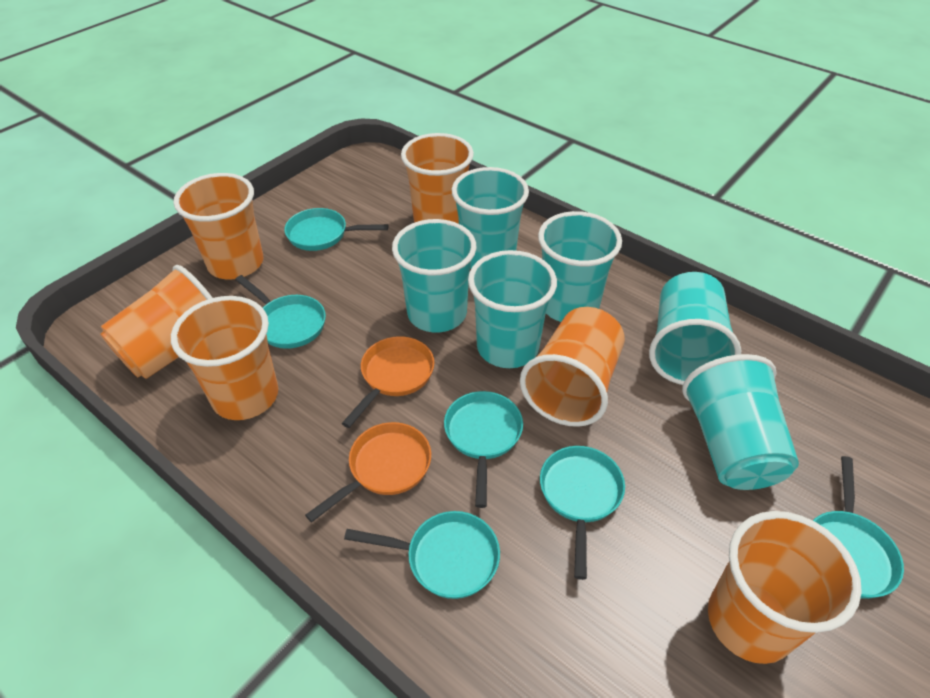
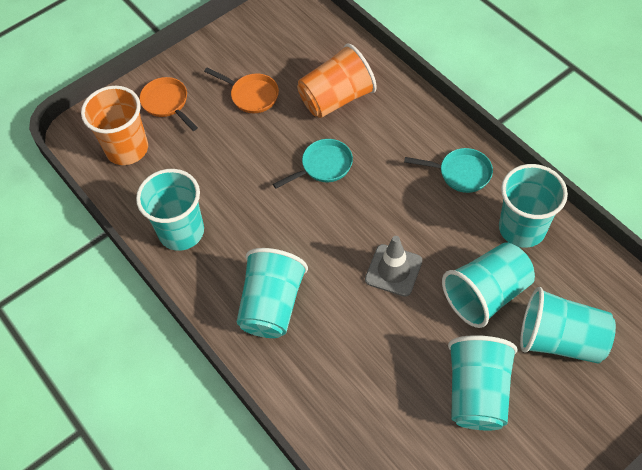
grey traffic cone: 0 -> 1
orange cup: 6 -> 2
turquoise pan: 6 -> 2

